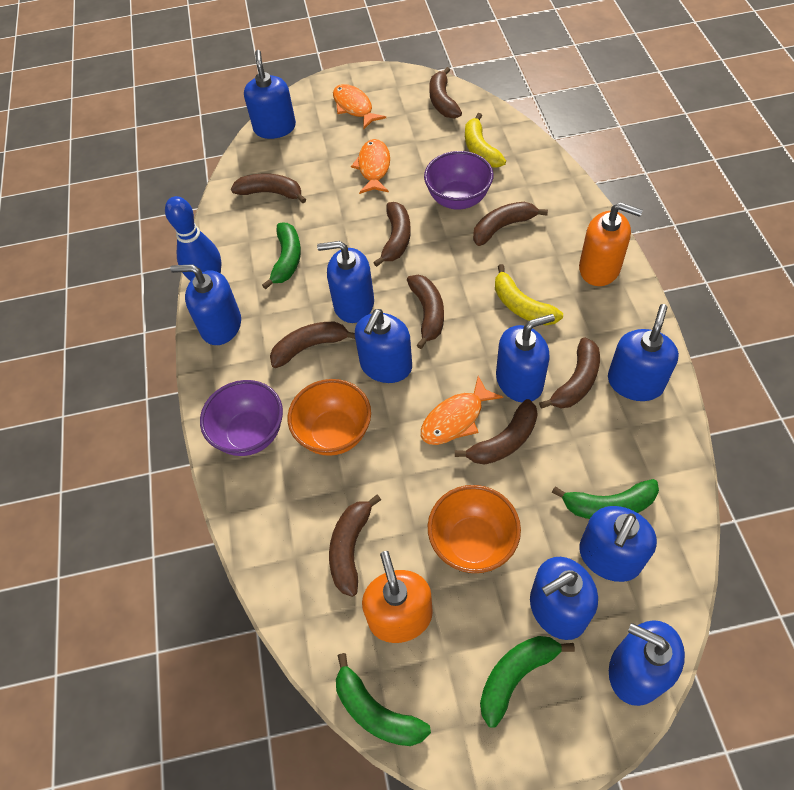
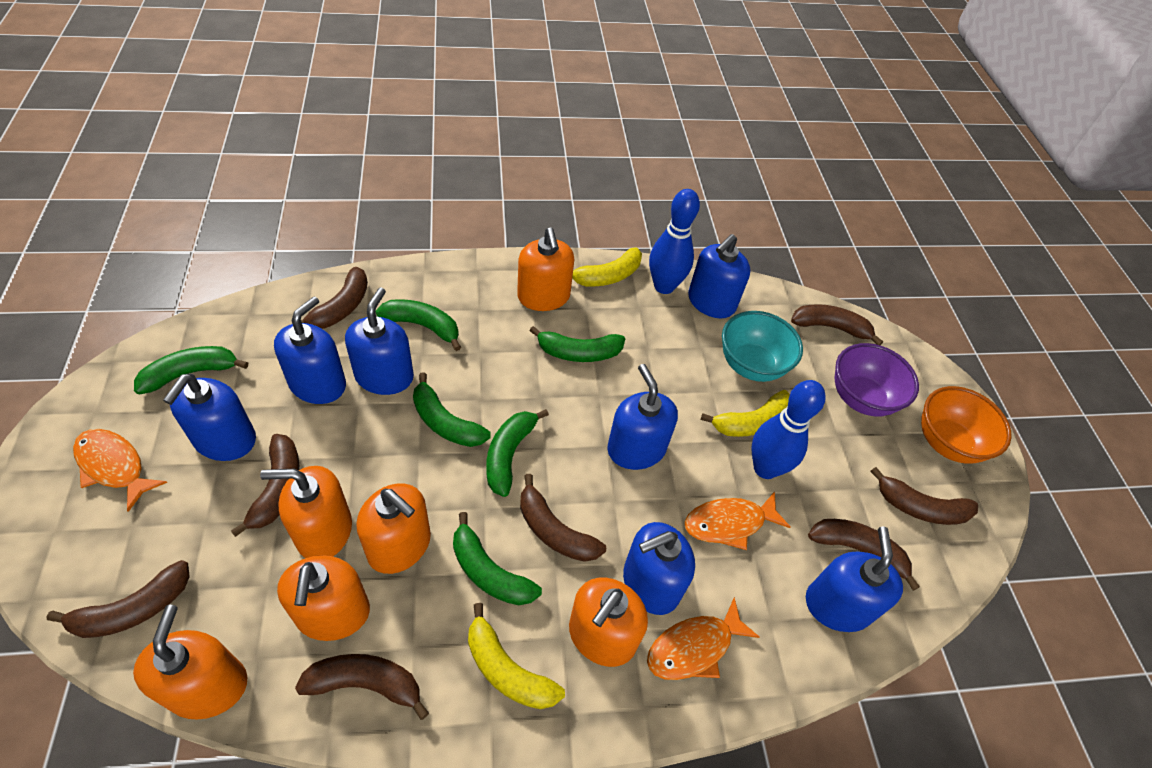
blue bowling pin: 1 -> 2
blue soap dispenser: 9 -> 7
brown banana: 9 -> 8
green banana: 4 -> 6
orange bowl: 2 -> 1
orange soap dispenser: 2 -> 6
purple bowl: 2 -> 1
turquoise bowl: 0 -> 1
yellow banana: 2 -> 3

